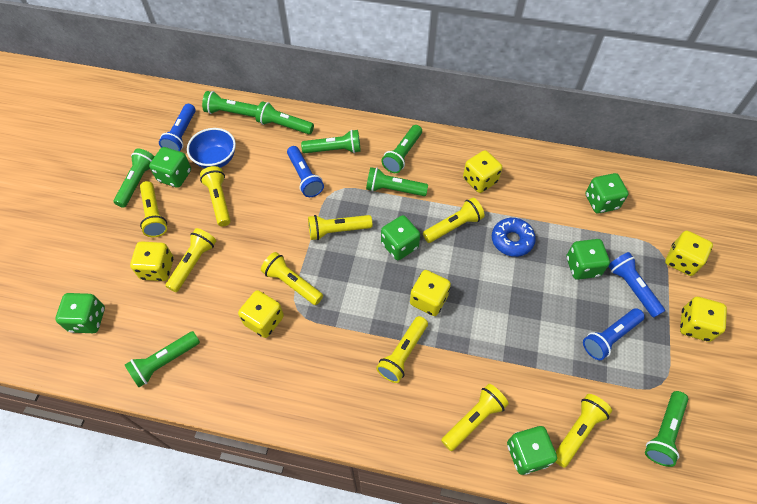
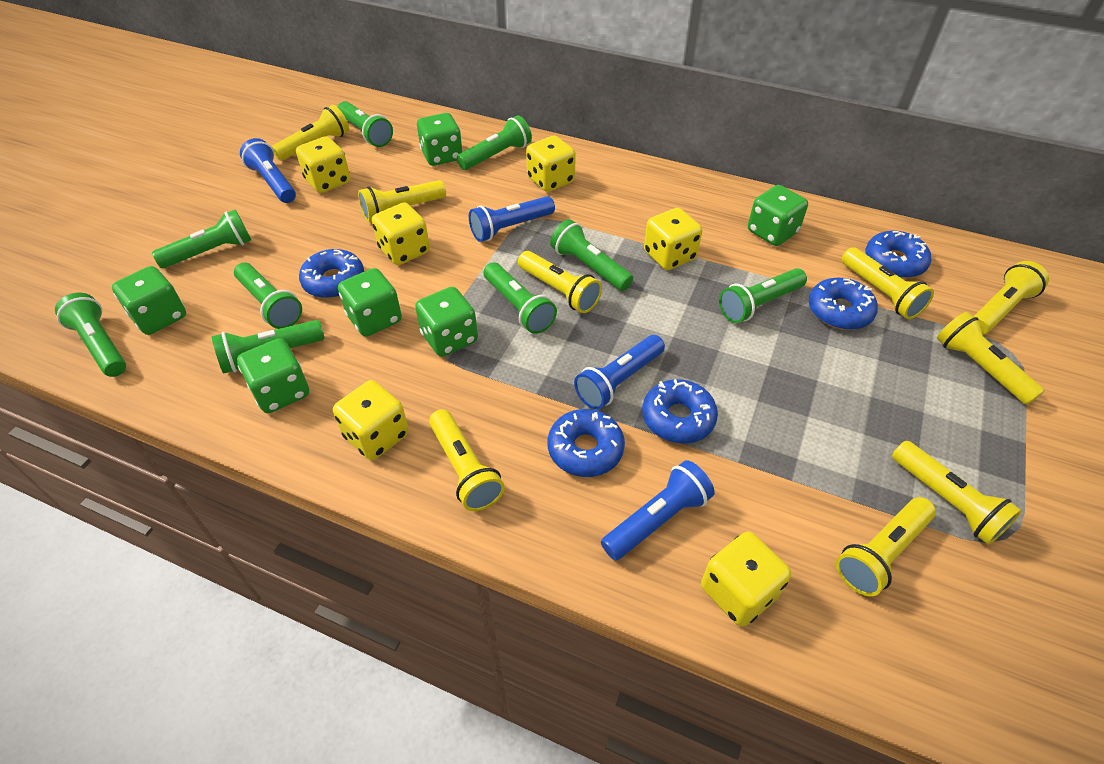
blue bowl: 1 -> 0
blue donut: 1 -> 5
green flashlight: 8 -> 9

